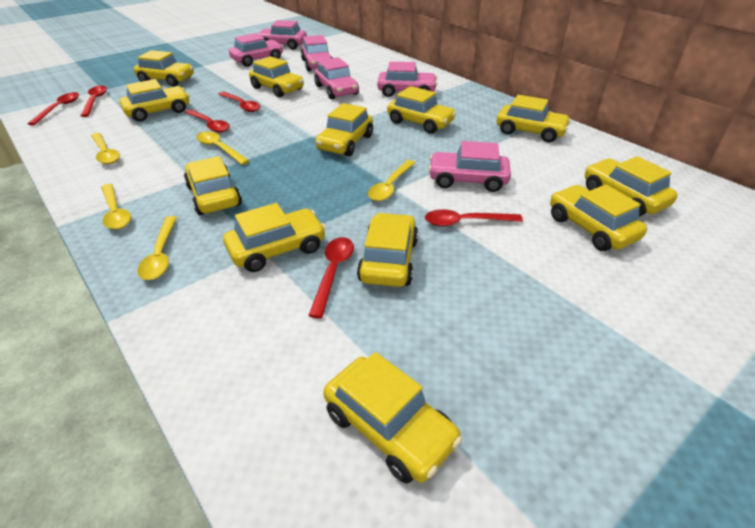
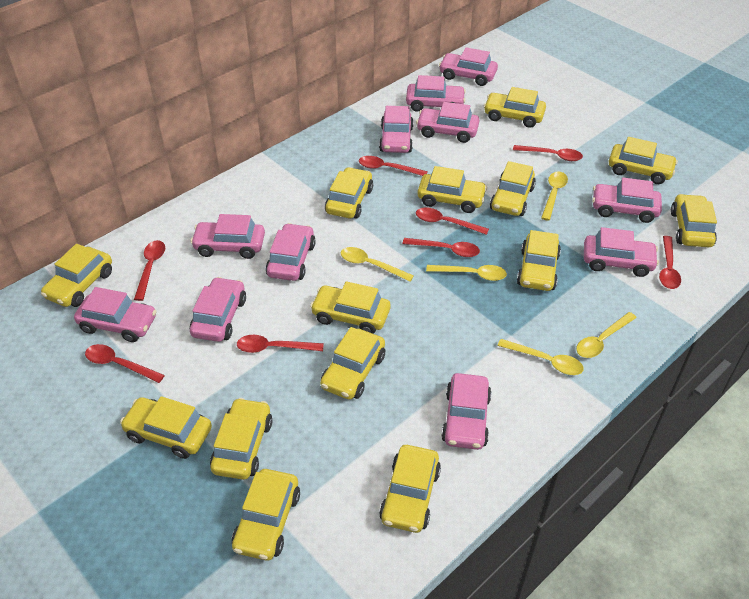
pink car: 6 -> 11
red spoon: 6 -> 8
yellow car: 12 -> 14

